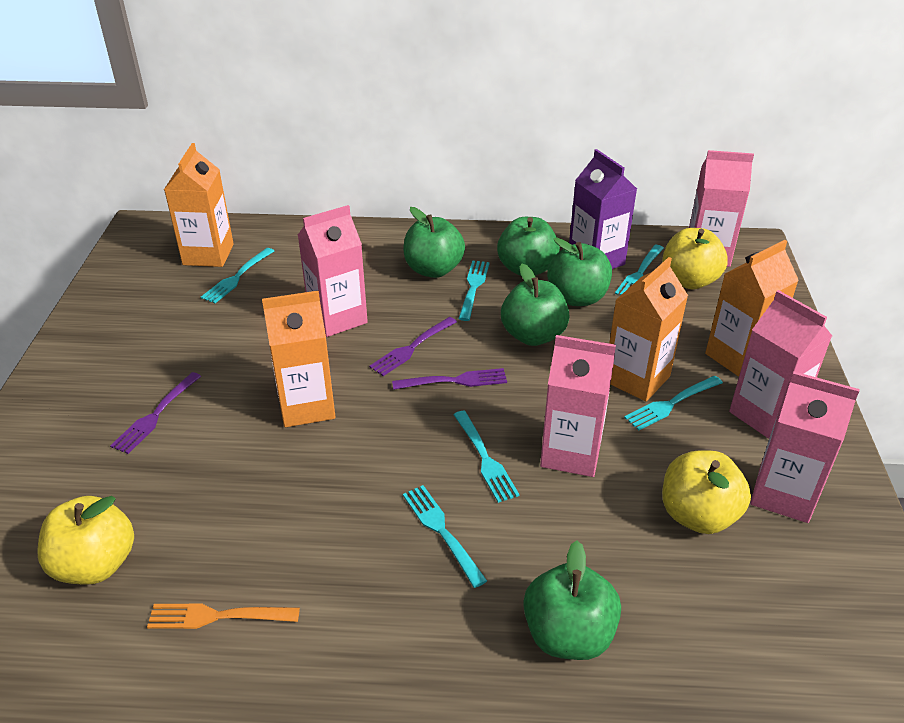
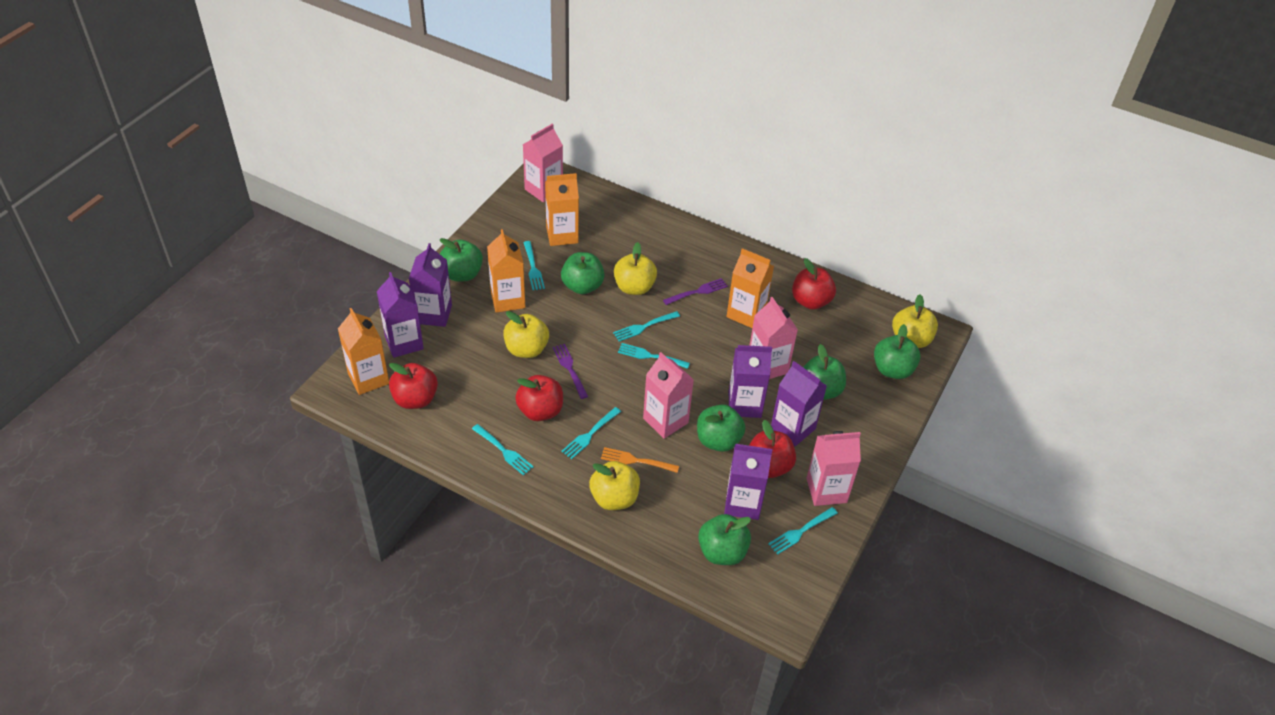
green apple: 5 -> 6
pink carton: 5 -> 4
purple carton: 1 -> 5
purple fork: 3 -> 2
red apple: 0 -> 4
yellow apple: 3 -> 4

